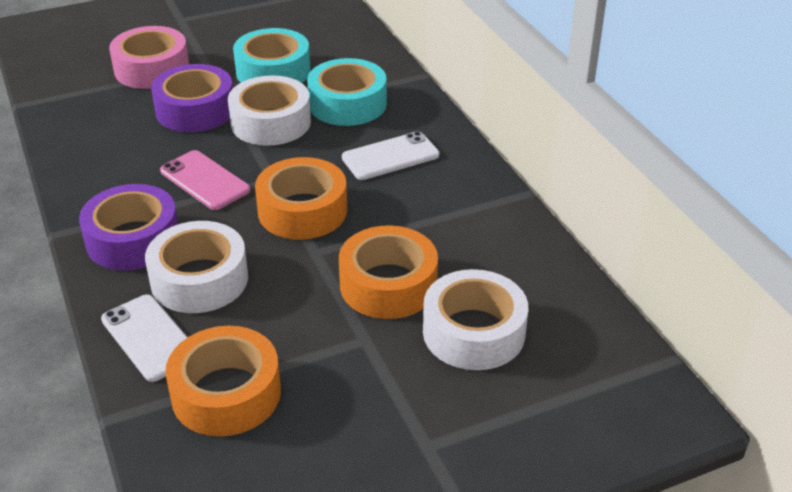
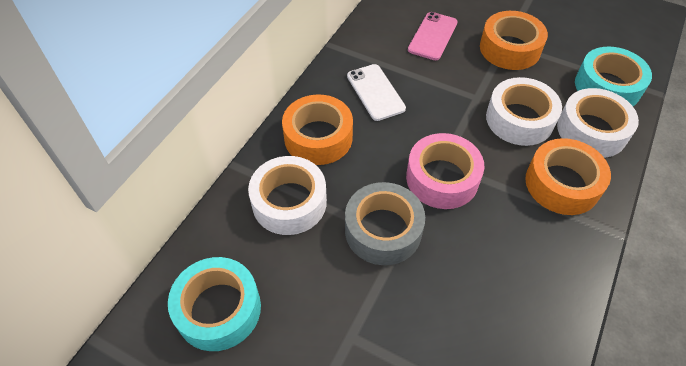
grey tape: 0 -> 1
purple tape: 2 -> 0
white phone: 2 -> 1

